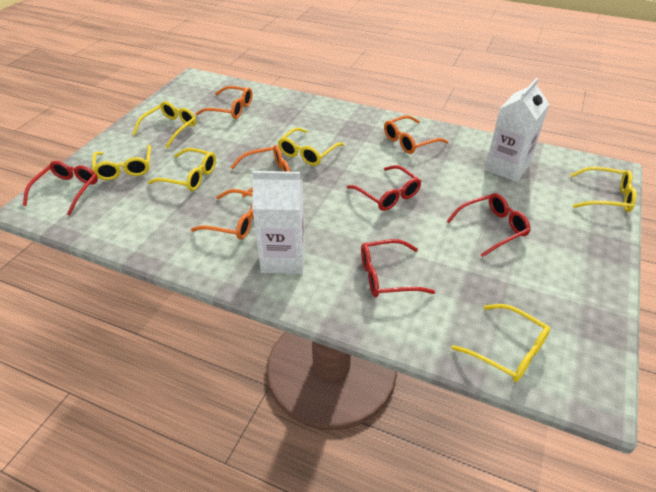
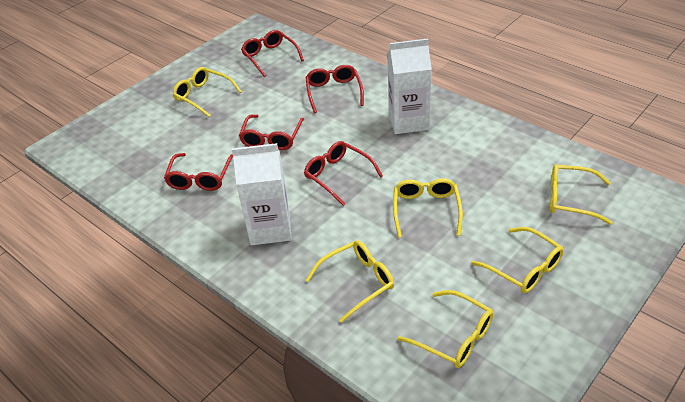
orange glasses: 4 -> 0
red glasses: 4 -> 5

